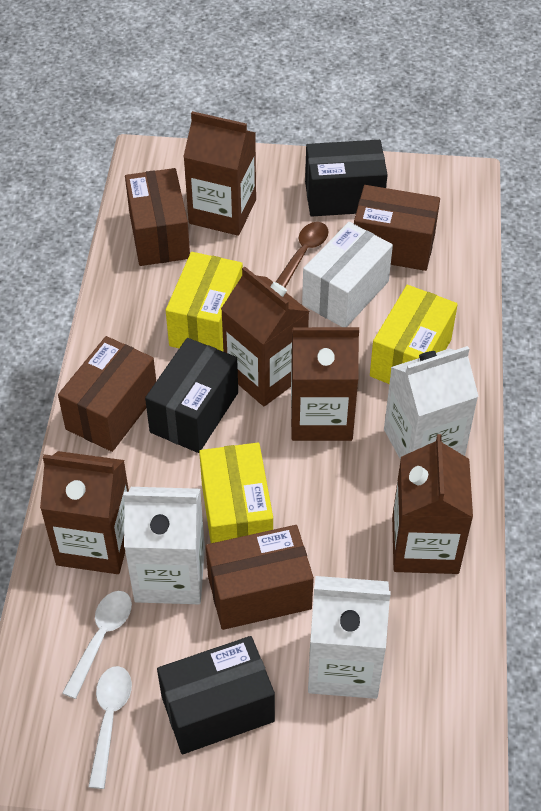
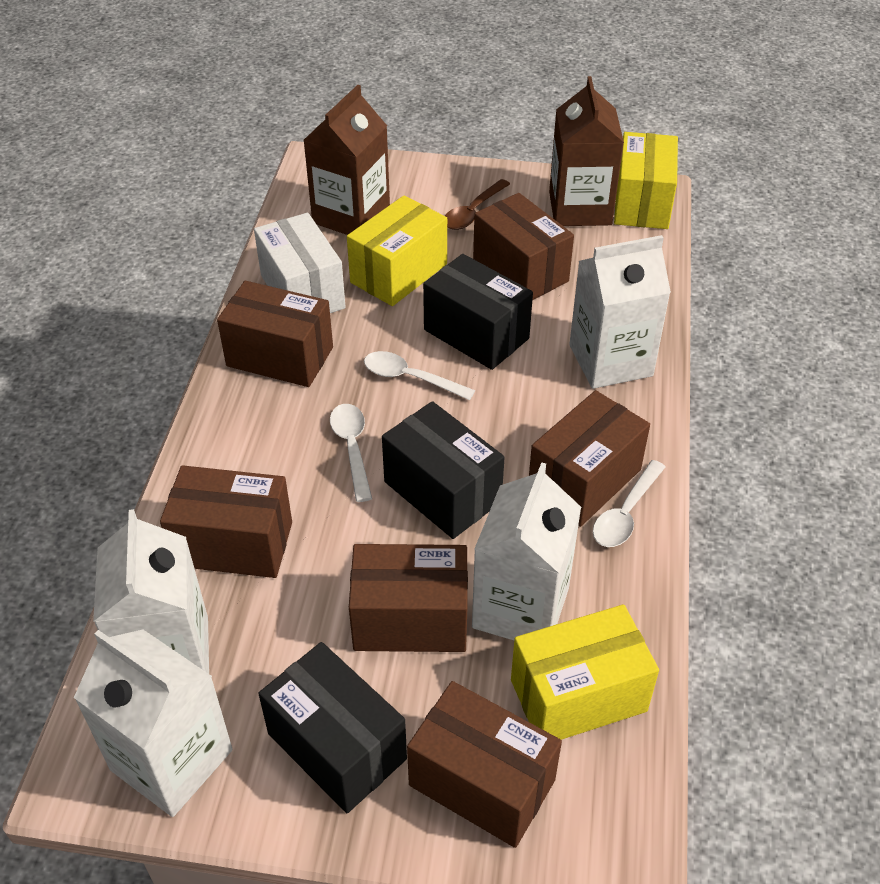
brown box: 4 -> 6
brown carton: 5 -> 2
white carton: 3 -> 4
white spoon: 2 -> 3

